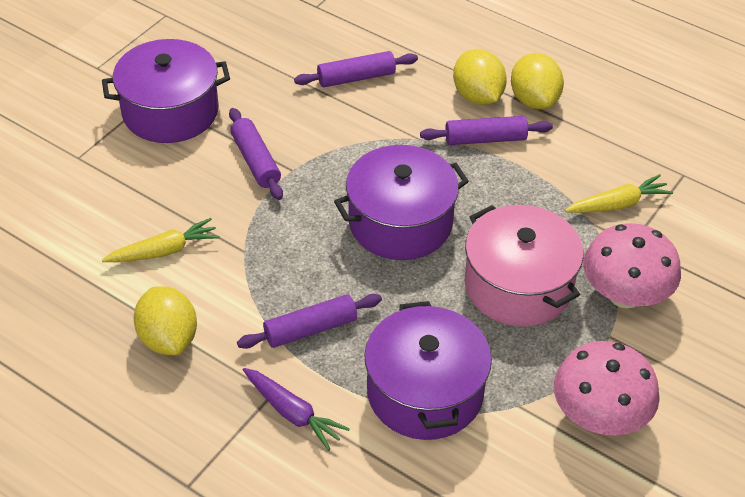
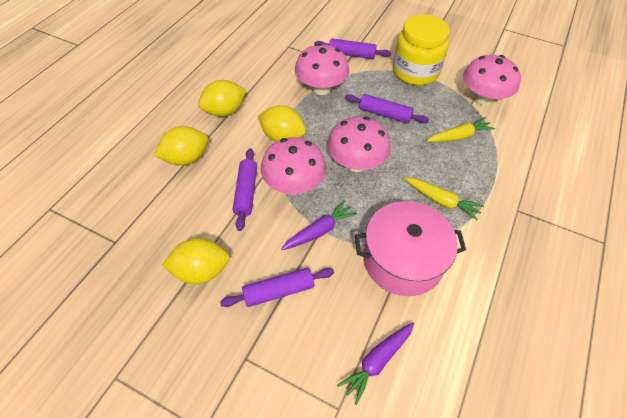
pink mushroom: 2 -> 4
purple carrot: 1 -> 2
purple pot: 3 -> 0
yellow jar: 0 -> 1
yellow lemon: 3 -> 4

